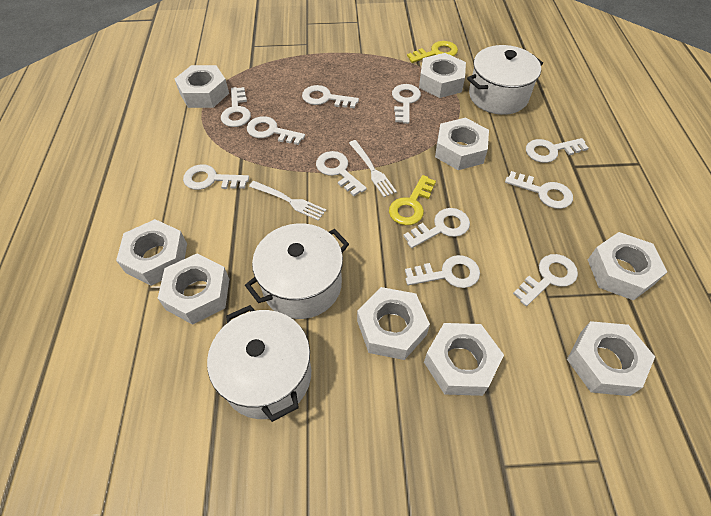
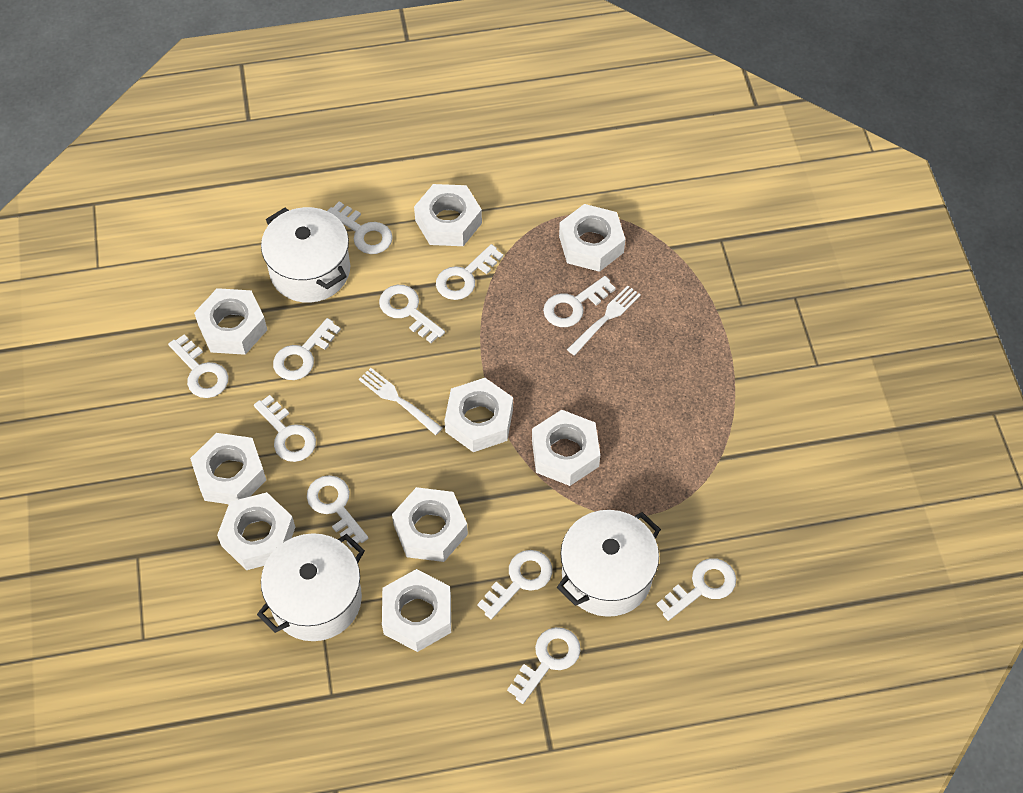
yellow key: 2 -> 0

